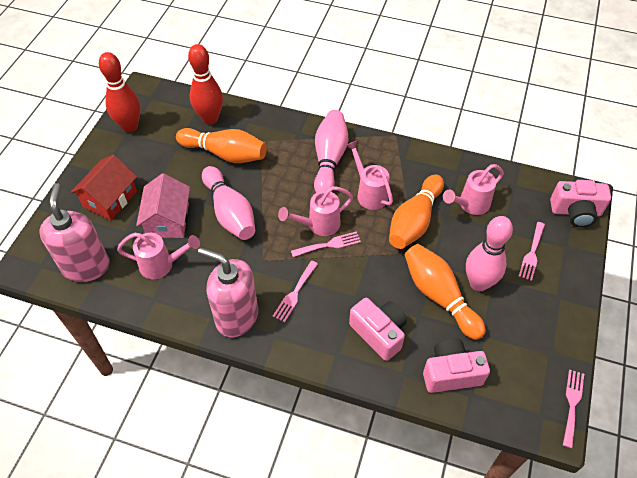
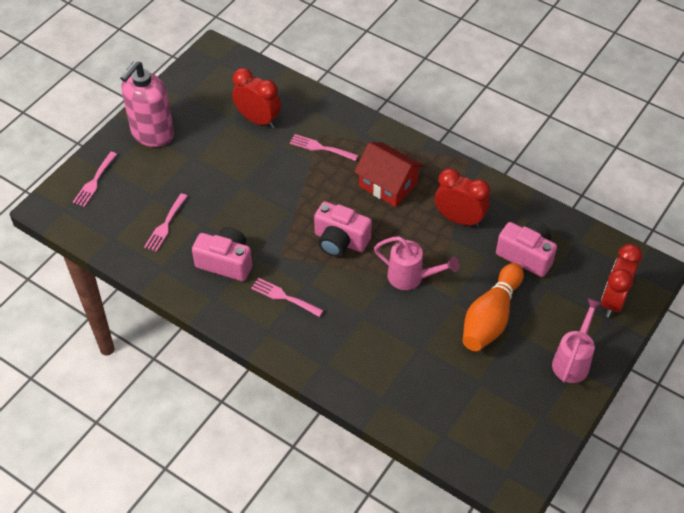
orange bowling pin: 3 -> 1
pink bowling pin: 3 -> 0
pink house: 1 -> 0
pink soap dispenser: 2 -> 1
pink watering can: 4 -> 2
red bowling pin: 2 -> 0
red clock: 0 -> 3

